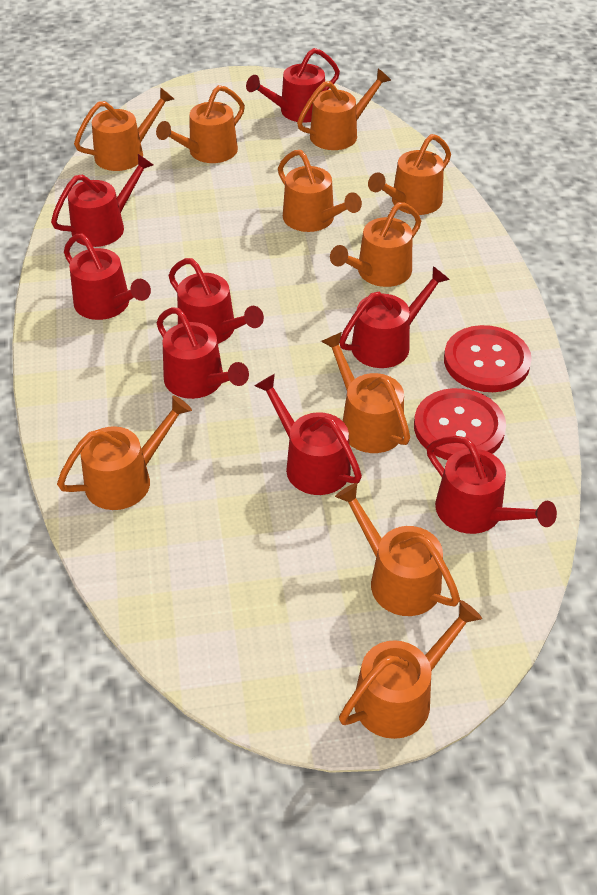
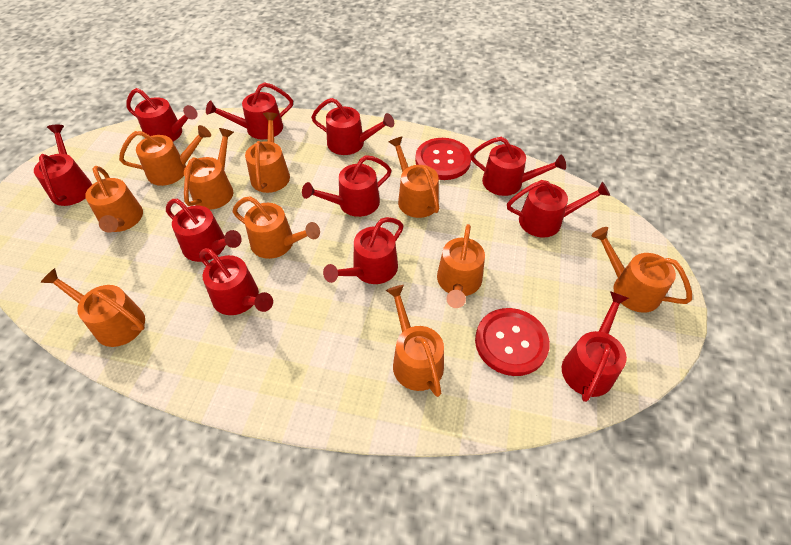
red watering can: 8 -> 11

